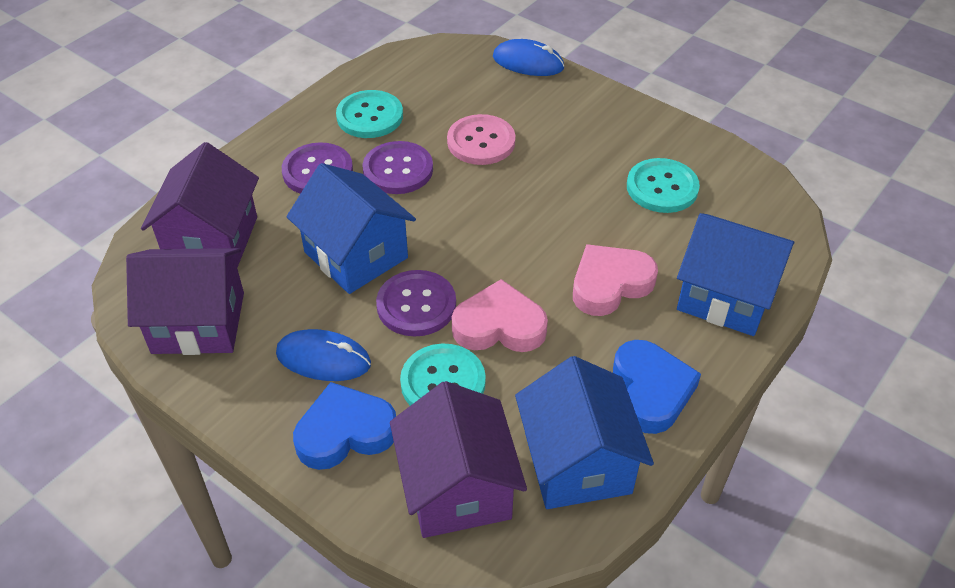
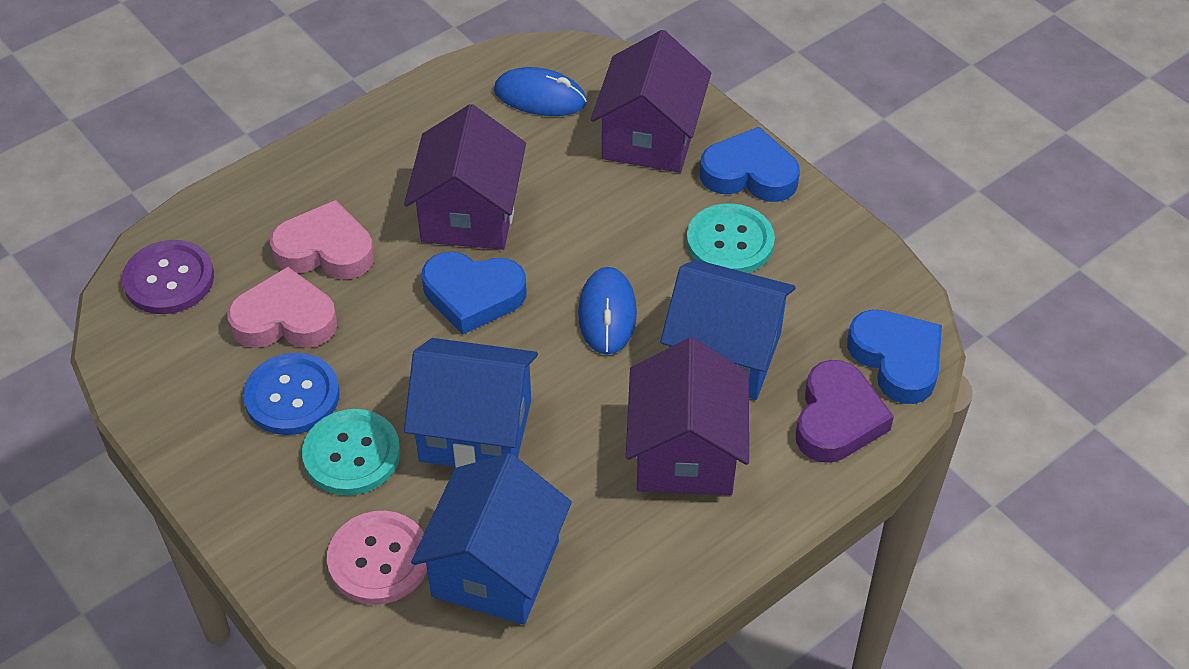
blue button: 0 -> 1
blue heart: 2 -> 3
purple button: 3 -> 1
purple heart: 0 -> 1
turquoise button: 3 -> 2

